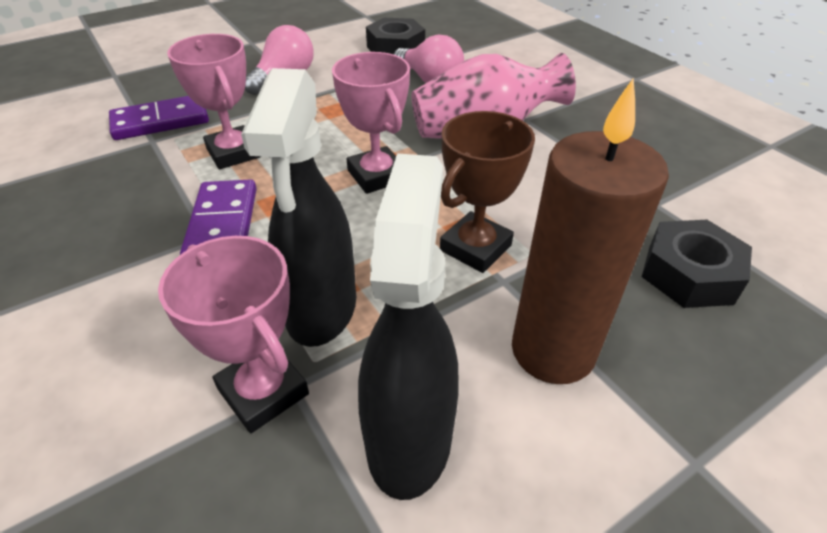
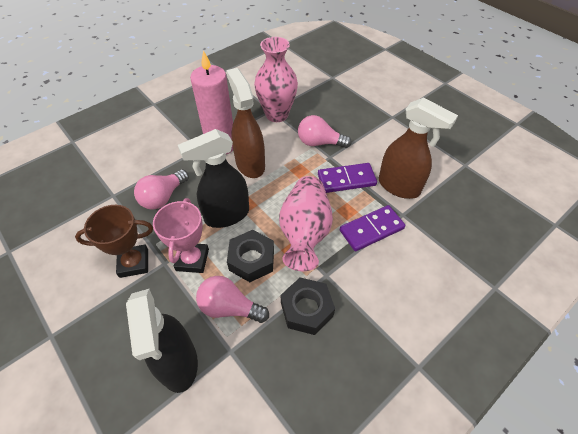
brown candle: 1 -> 0
brown spray bottle: 0 -> 2
pink candle: 0 -> 1
pink light bulb: 2 -> 3
pink trophy: 3 -> 1
pink vase: 1 -> 2

